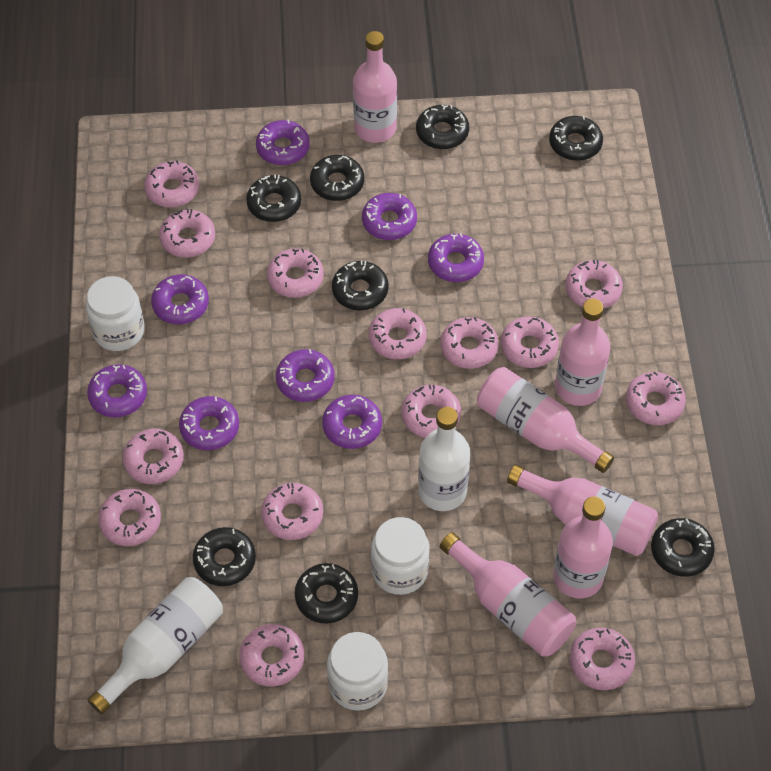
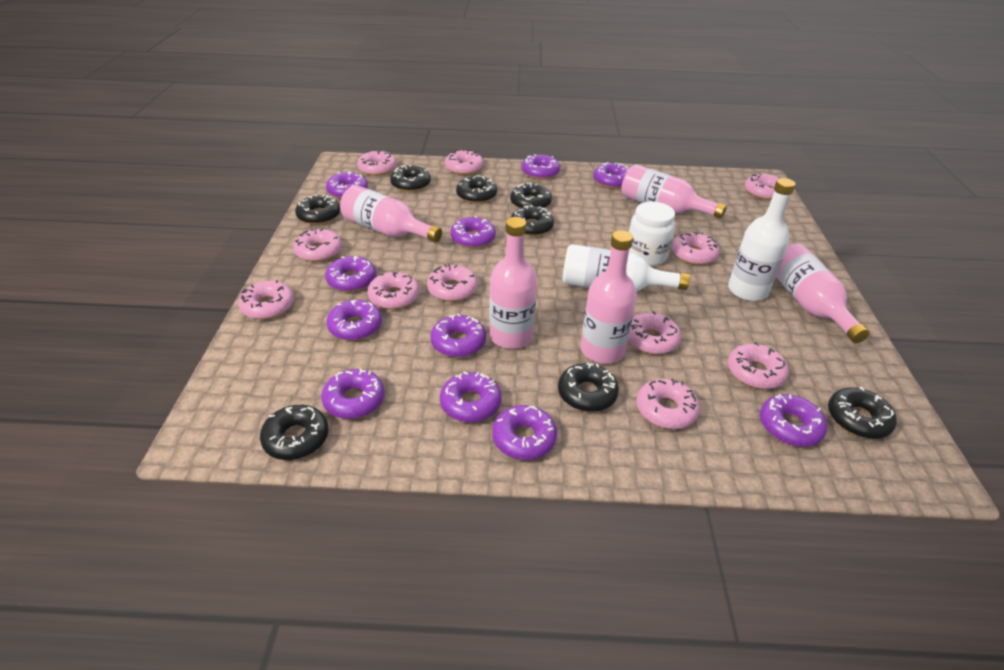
pink bottle: 6 -> 5
pink donut: 14 -> 11
purple donut: 8 -> 11
white jar: 3 -> 1

